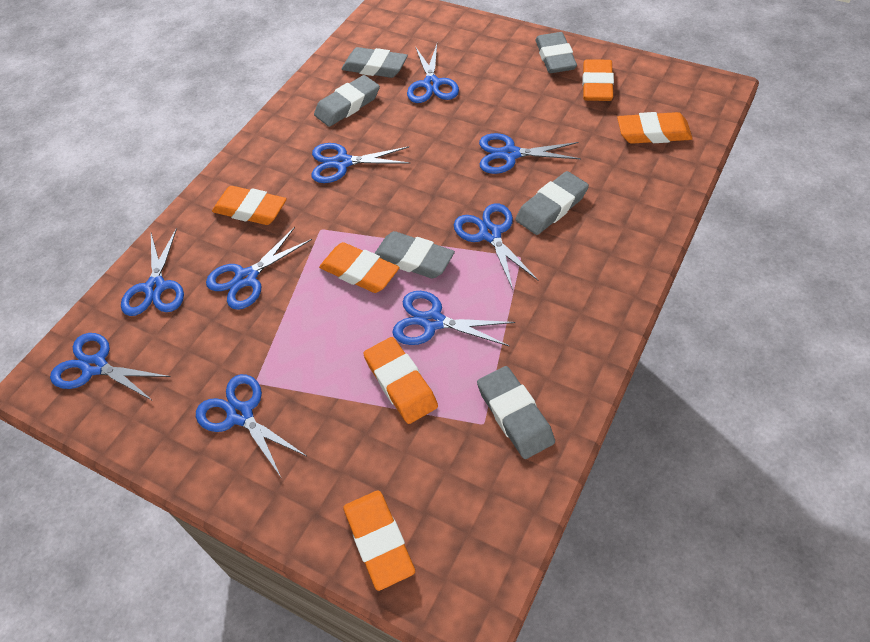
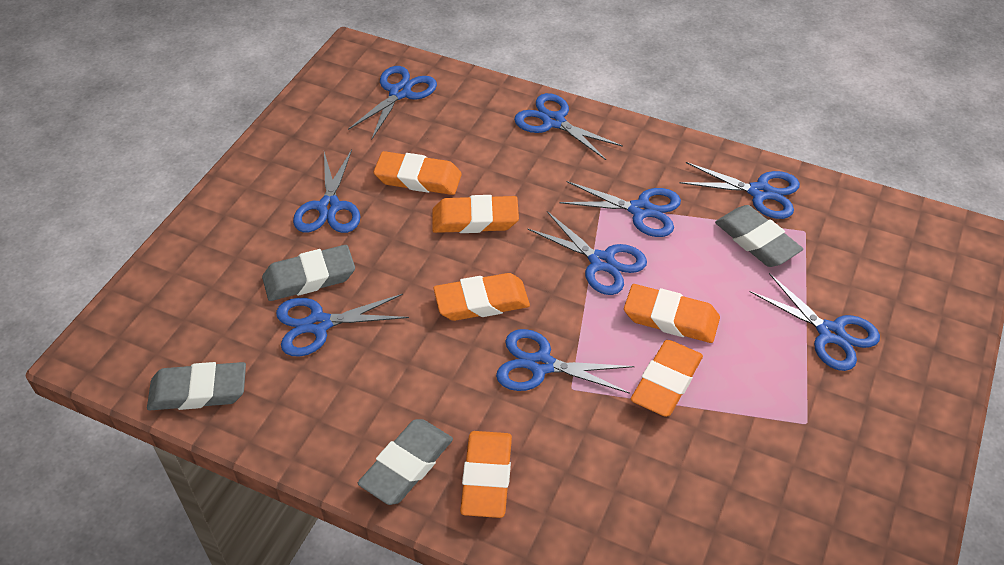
grey eraser: 6 -> 4

